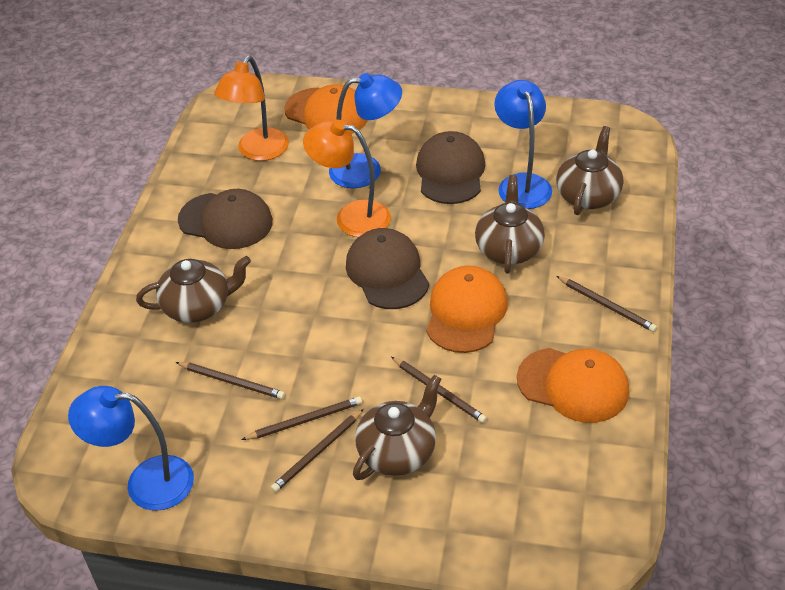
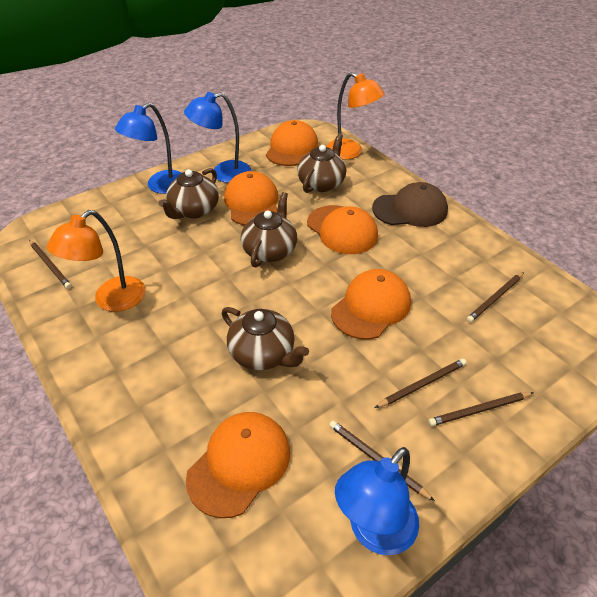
brown cap: 3 -> 1
orange cap: 3 -> 5

